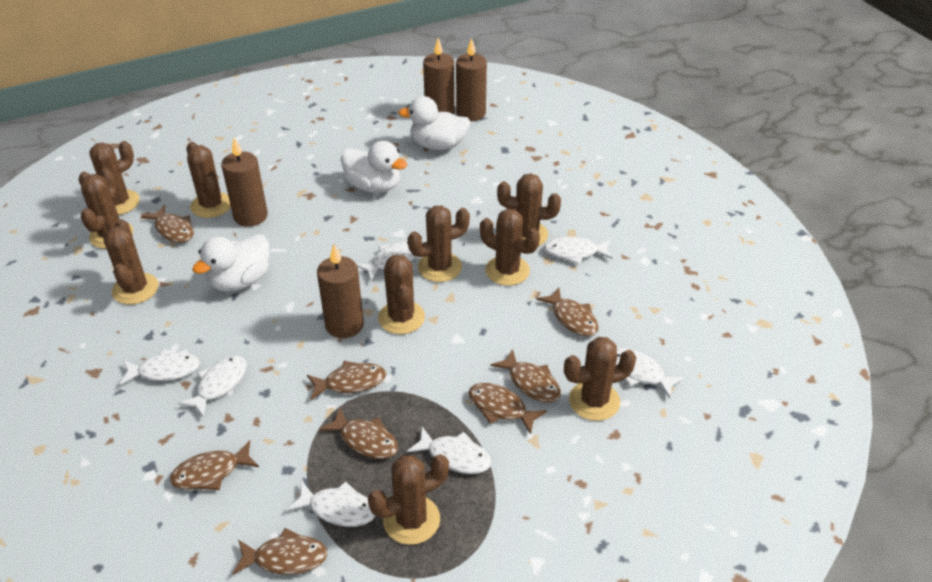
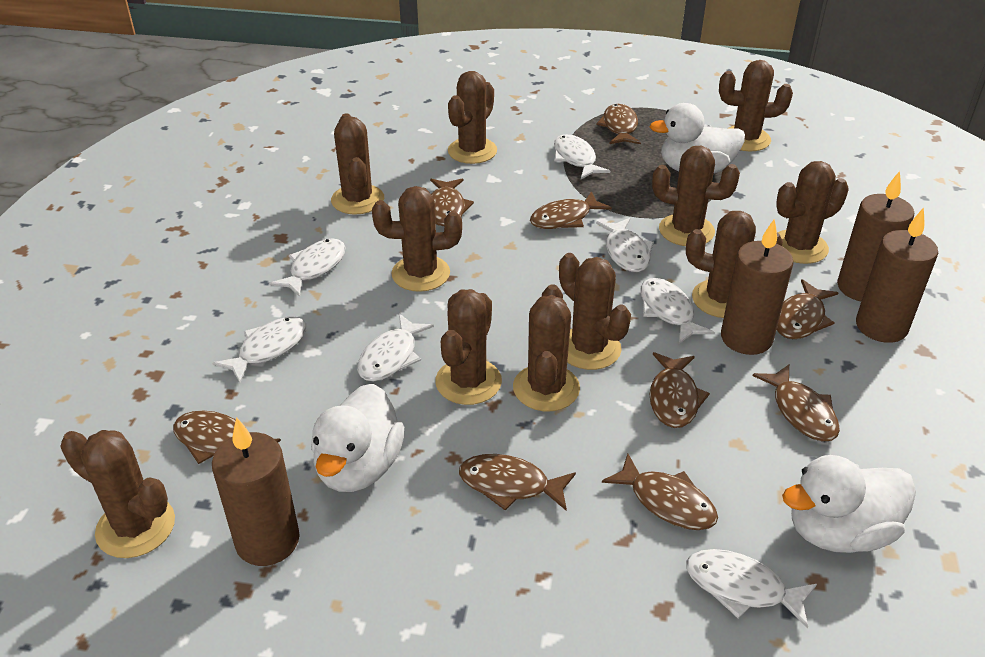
brown cactus: 10 -> 11
brown fish: 8 -> 9

